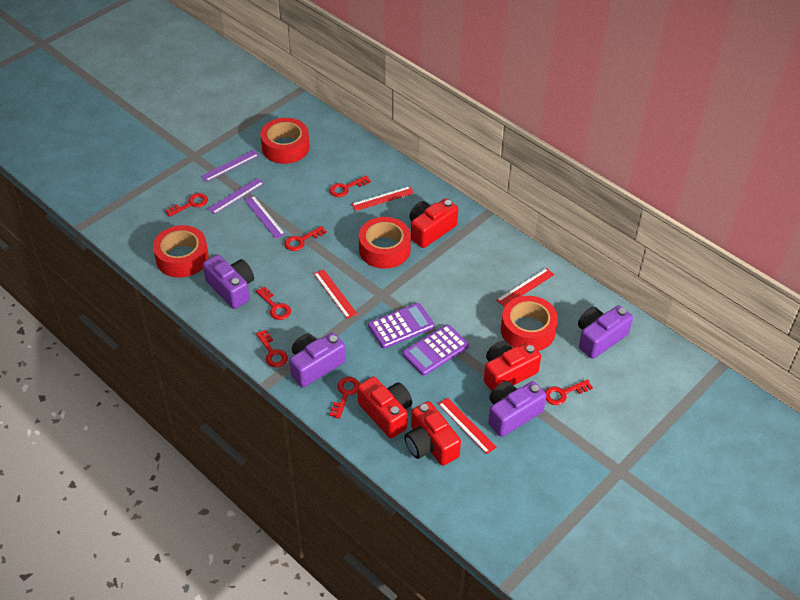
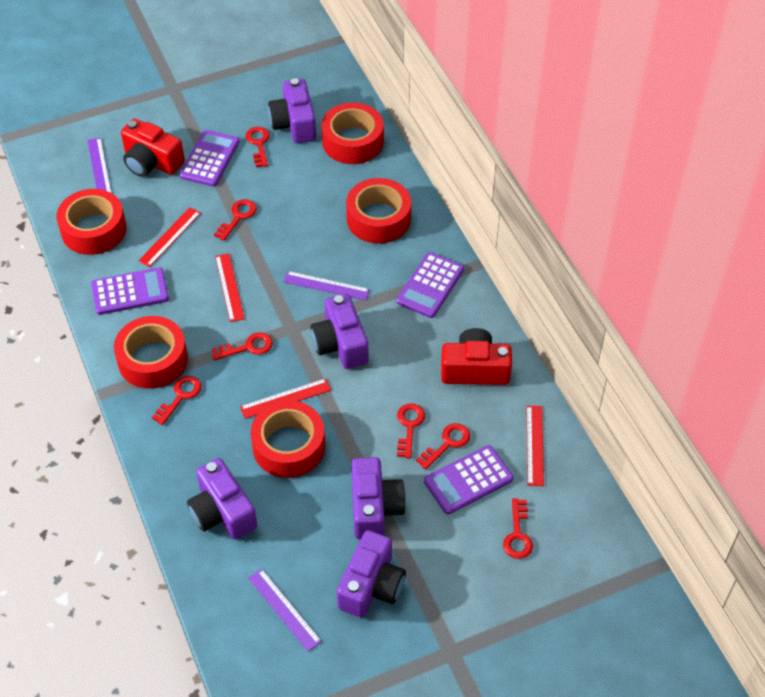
purple calculator: 2 -> 4
purple camera: 4 -> 5
red camera: 4 -> 2
red tape: 4 -> 5

